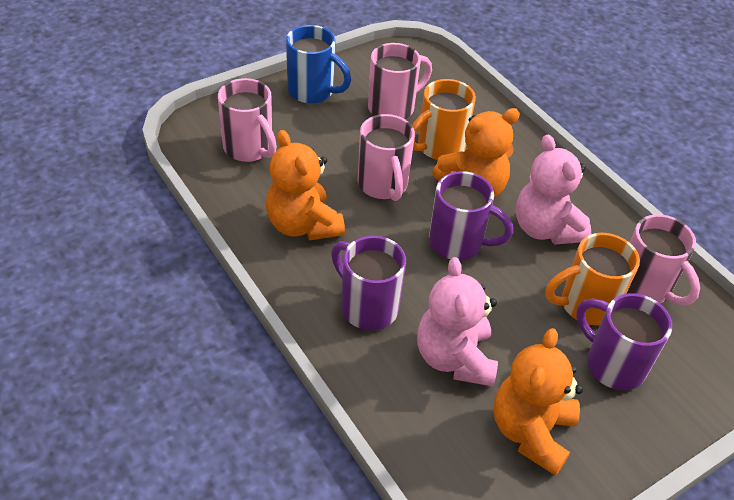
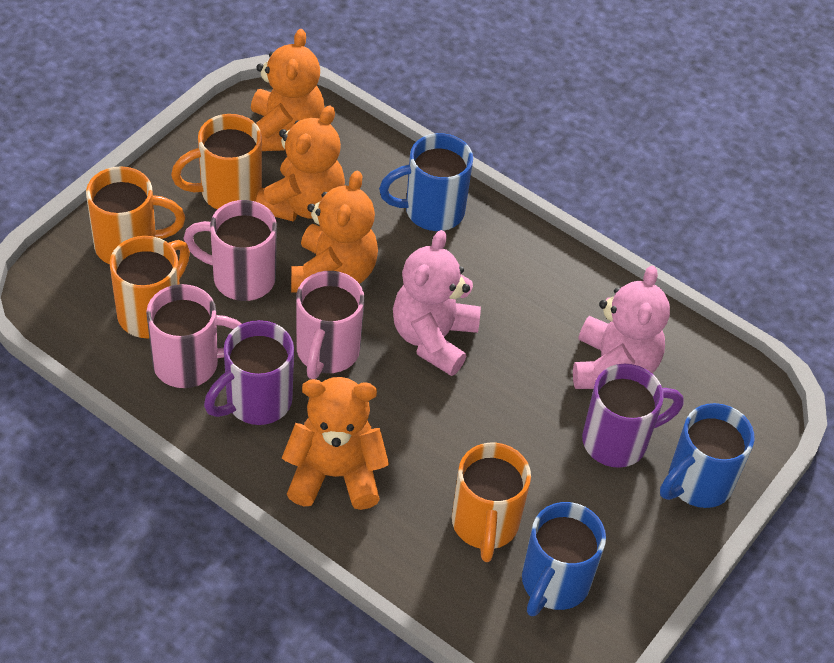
blue mug: 1 -> 3
orange mug: 2 -> 4
orange teddy bear: 3 -> 4
pink mug: 4 -> 3
purple mug: 3 -> 2

